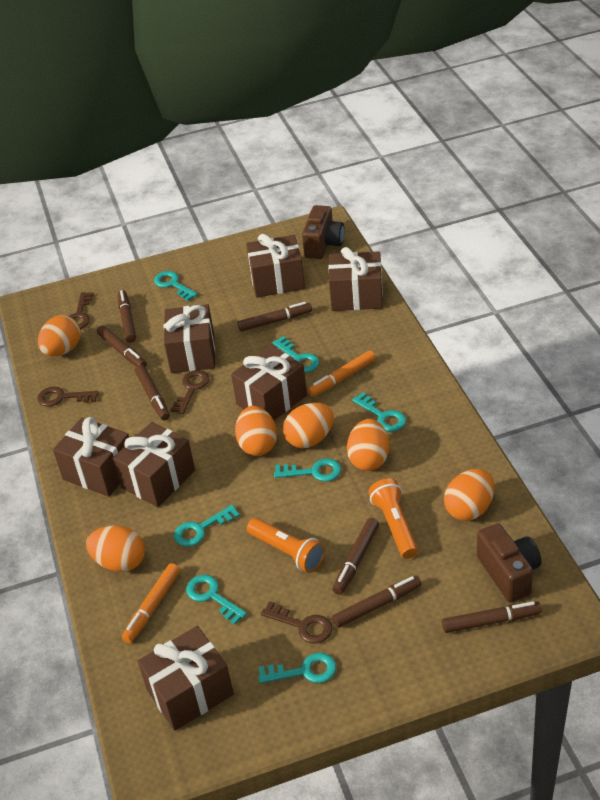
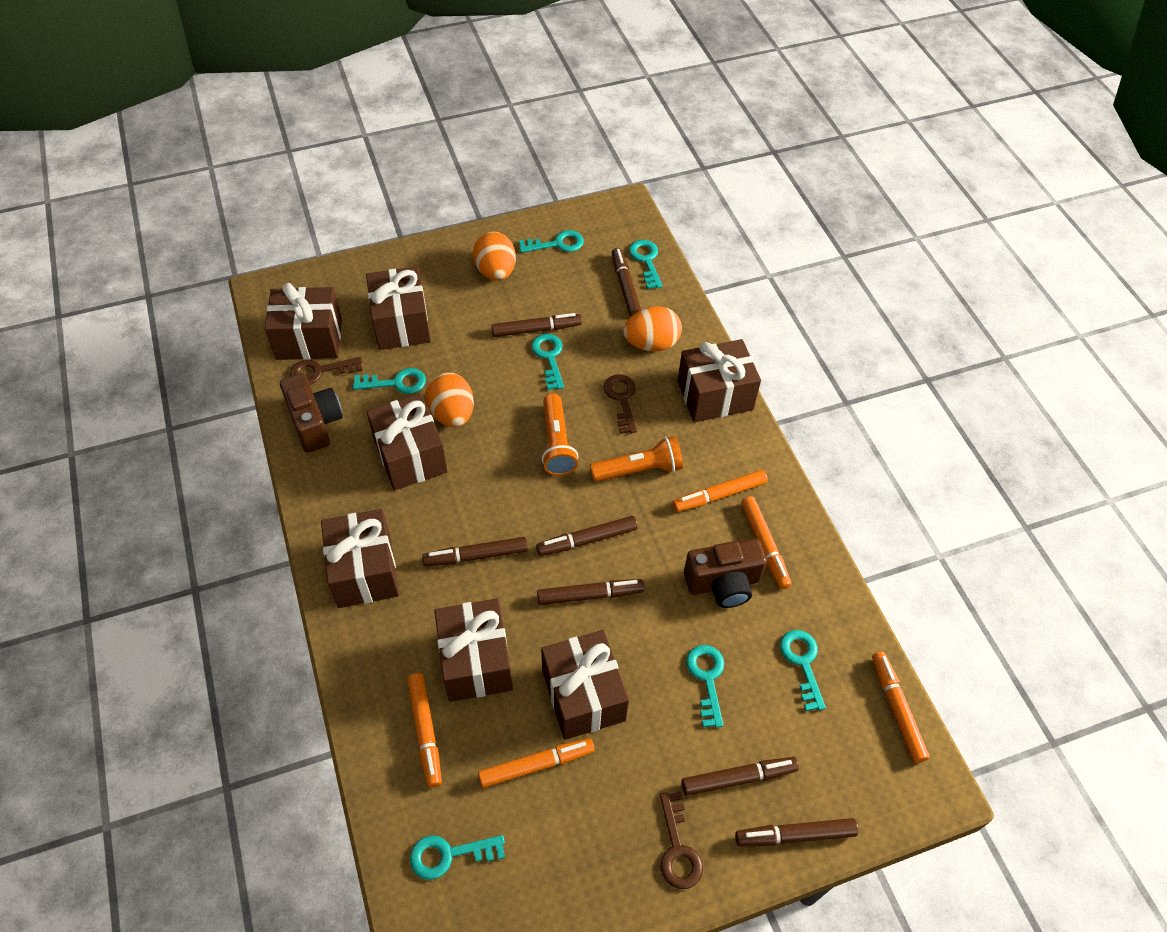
brown key: 4 -> 3
orange egg: 6 -> 3
orange marker: 2 -> 5

